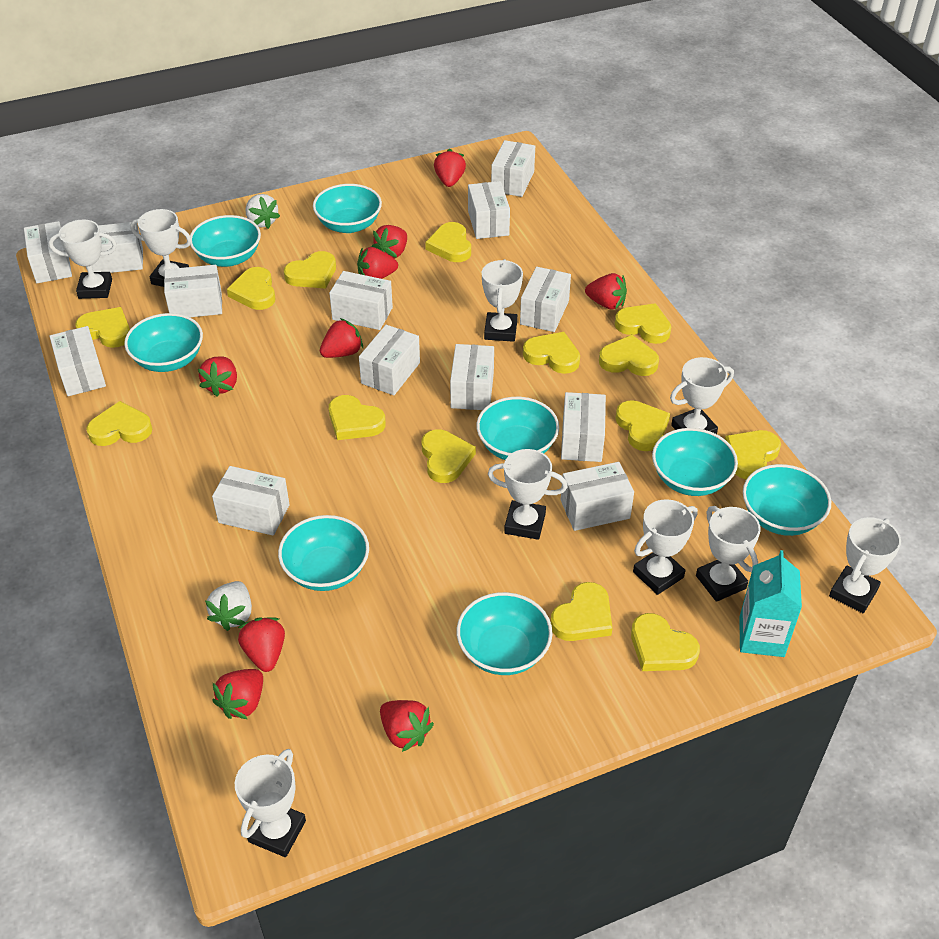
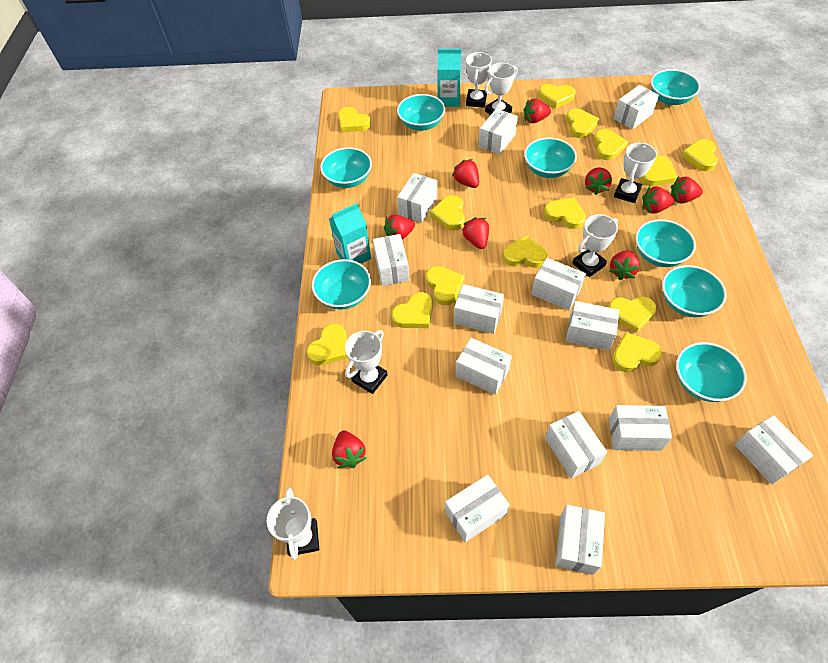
turquoise carton: 1 -> 2
white strawberry: 2 -> 0
white trophy: 9 -> 6

